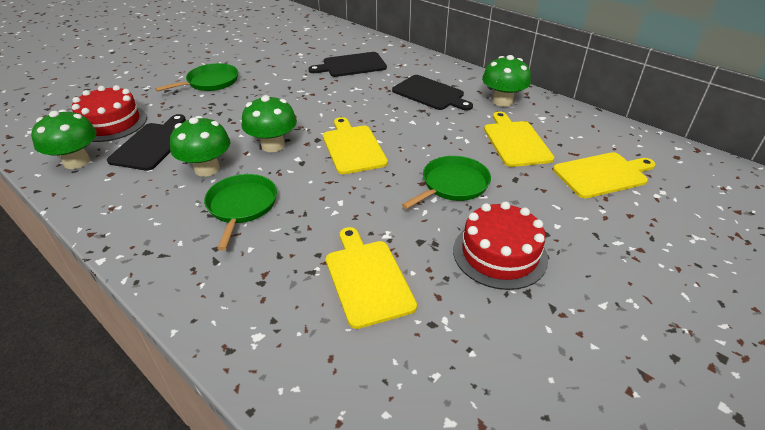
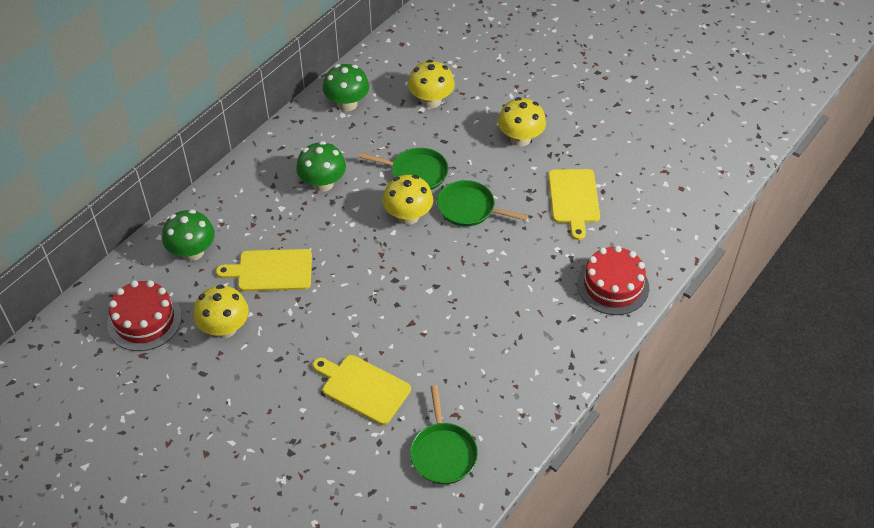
black cutting board: 3 -> 0
green mushroom: 4 -> 3
yellow cutting board: 4 -> 3
yellow mushroom: 0 -> 4

